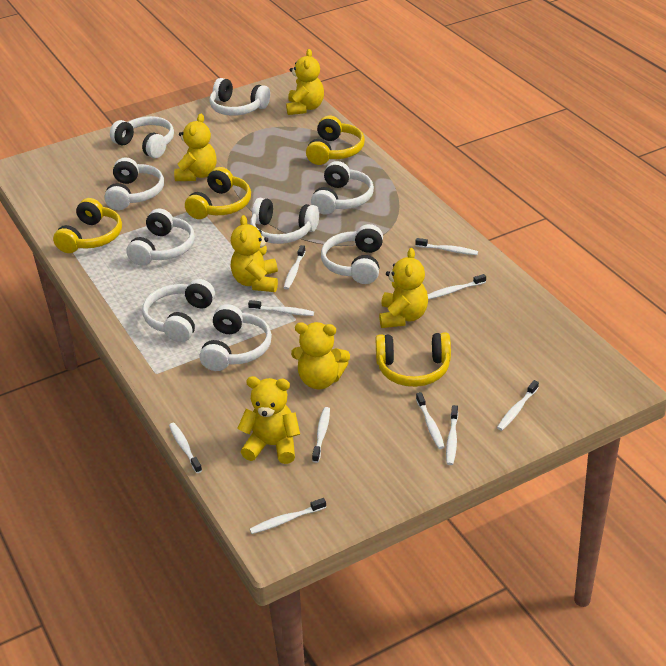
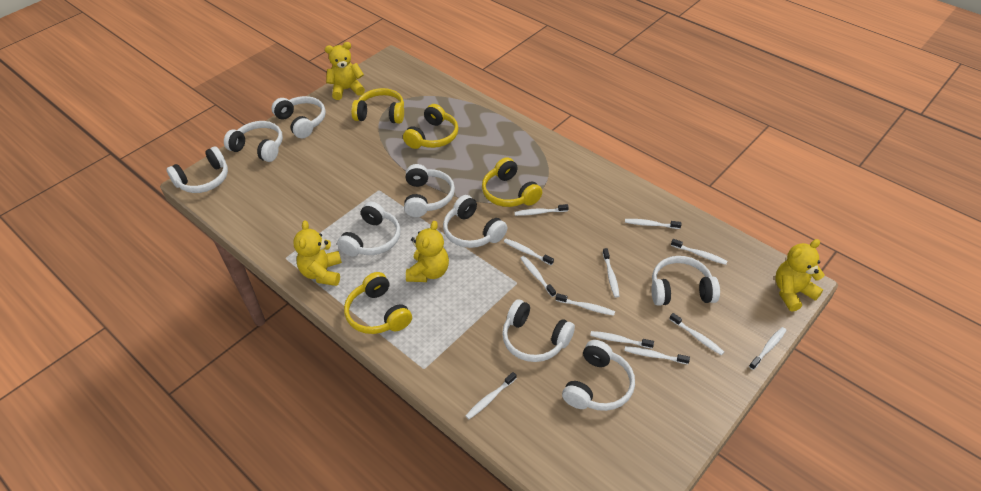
white toothbrush: 10 -> 12
yellow teddy bear: 6 -> 4

